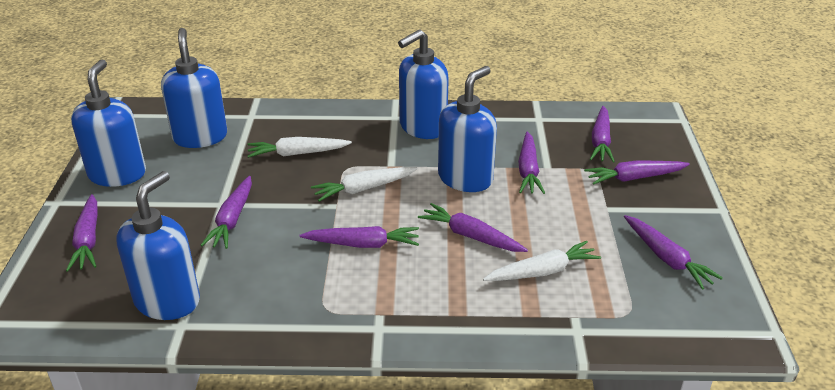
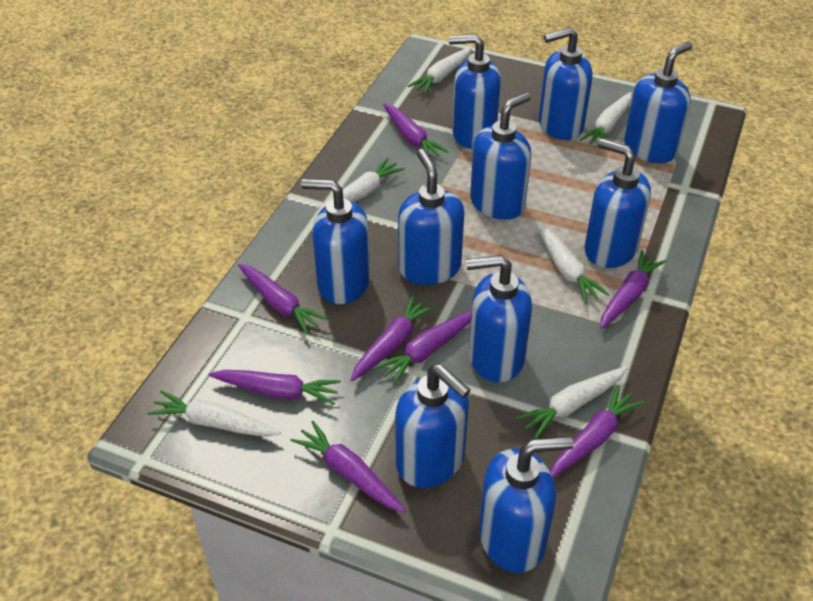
blue soap dispenser: 5 -> 10
white carrot: 3 -> 6

